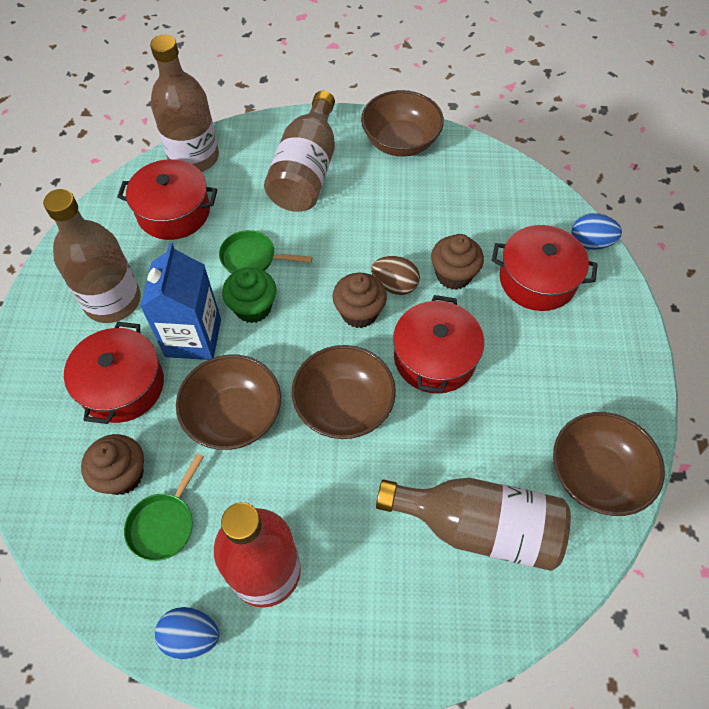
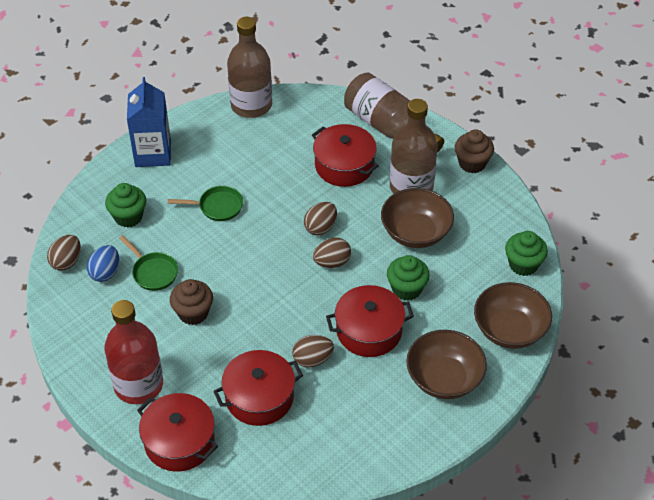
blue egg: 2 -> 1
brown bottle: 4 -> 3
brown bowl: 4 -> 3
brown cupcake: 3 -> 2
brown egg: 1 -> 4
green cupcake: 1 -> 3

